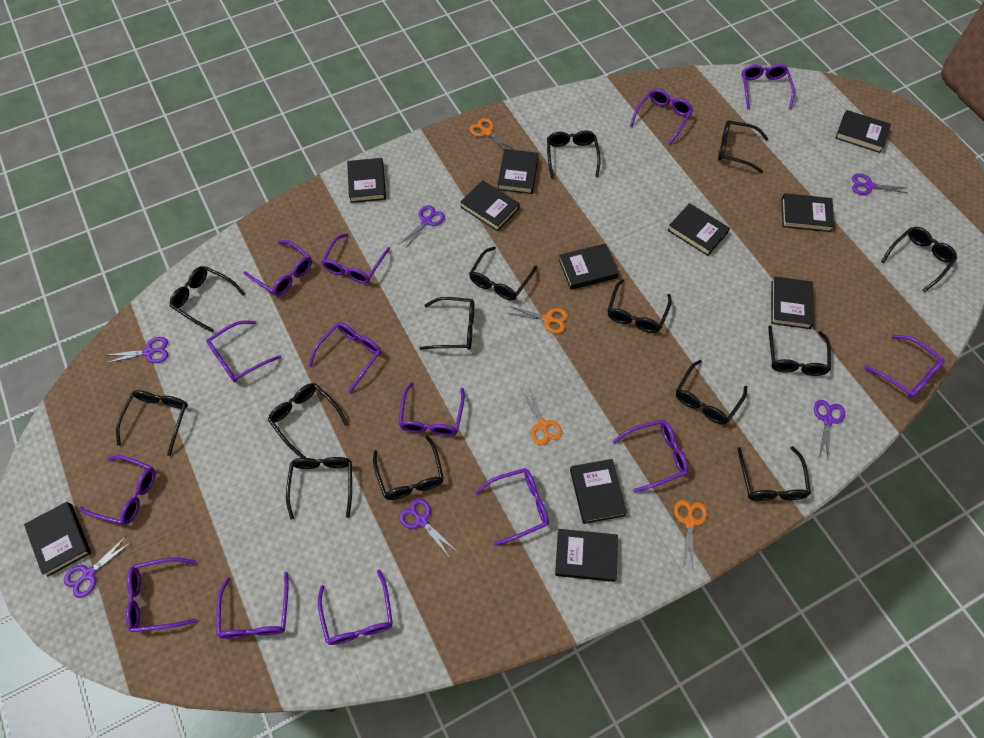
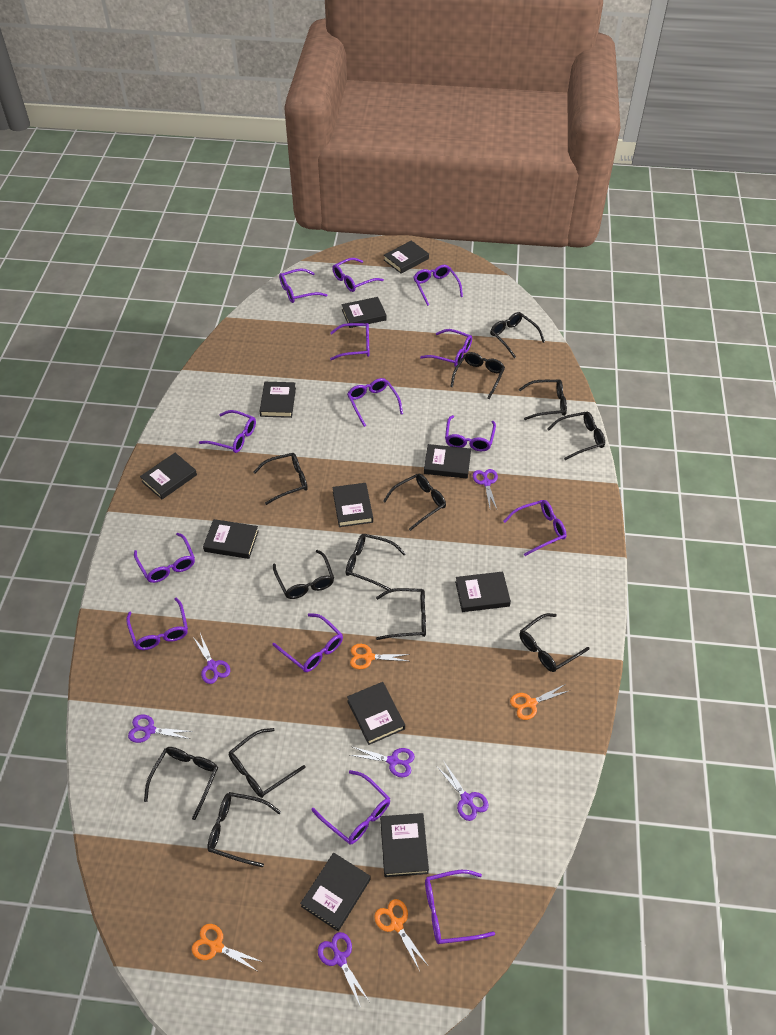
black glasses: 14 -> 13

